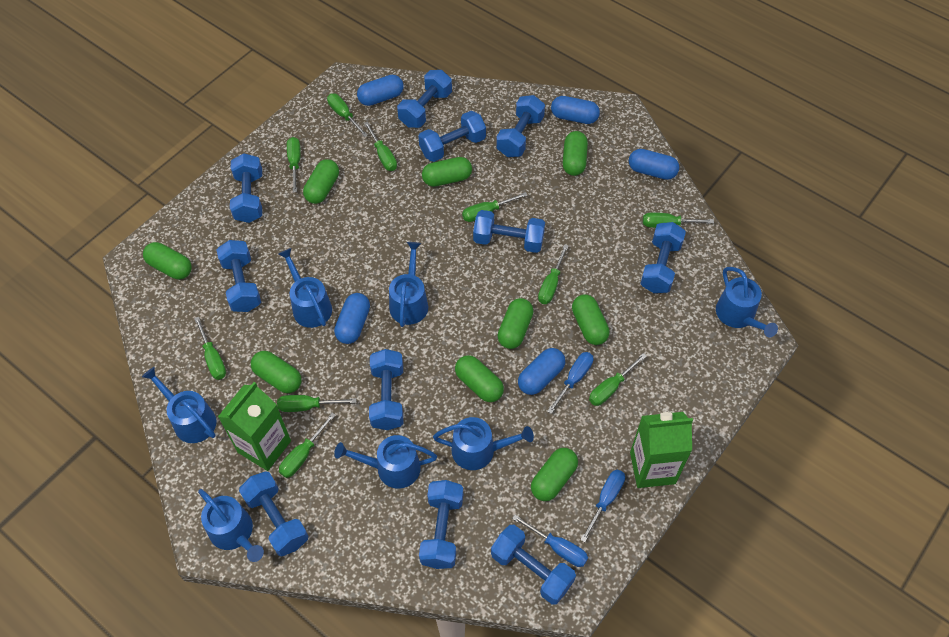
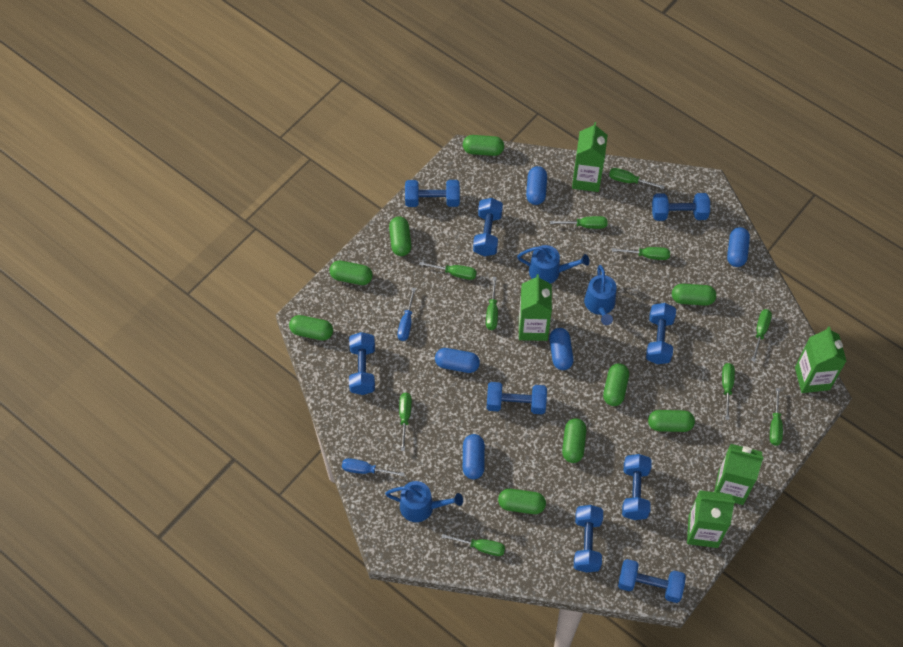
blue dumbbell: 11 -> 9
blue screwdriver: 3 -> 2
blue watering can: 7 -> 3
green carton: 2 -> 5

